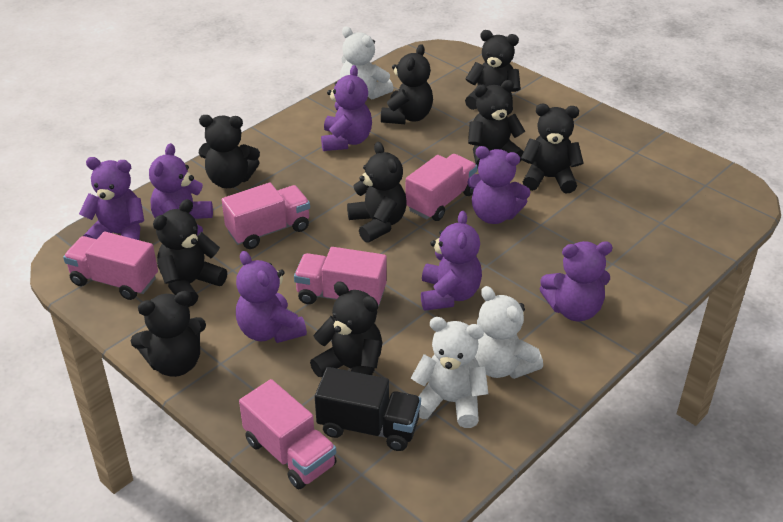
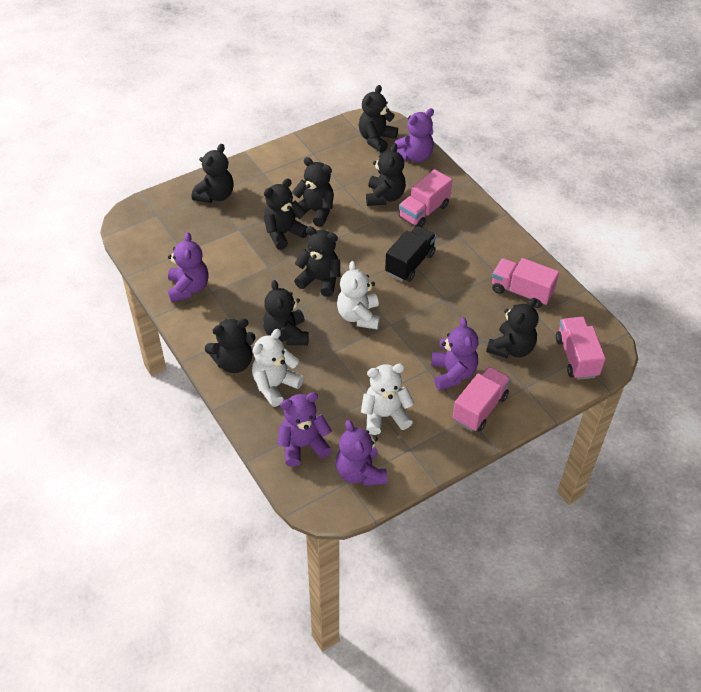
pink truck: 5 -> 4
purple teddy bear: 7 -> 5

